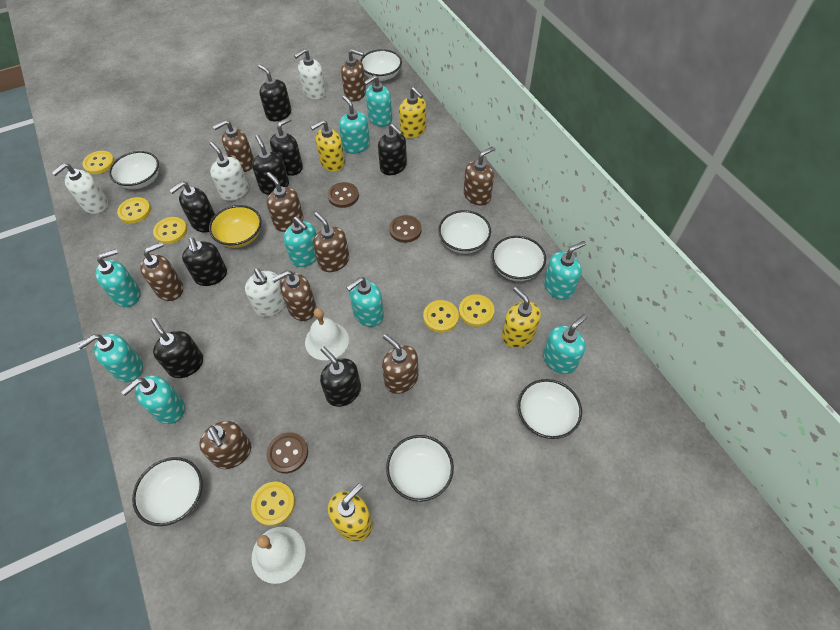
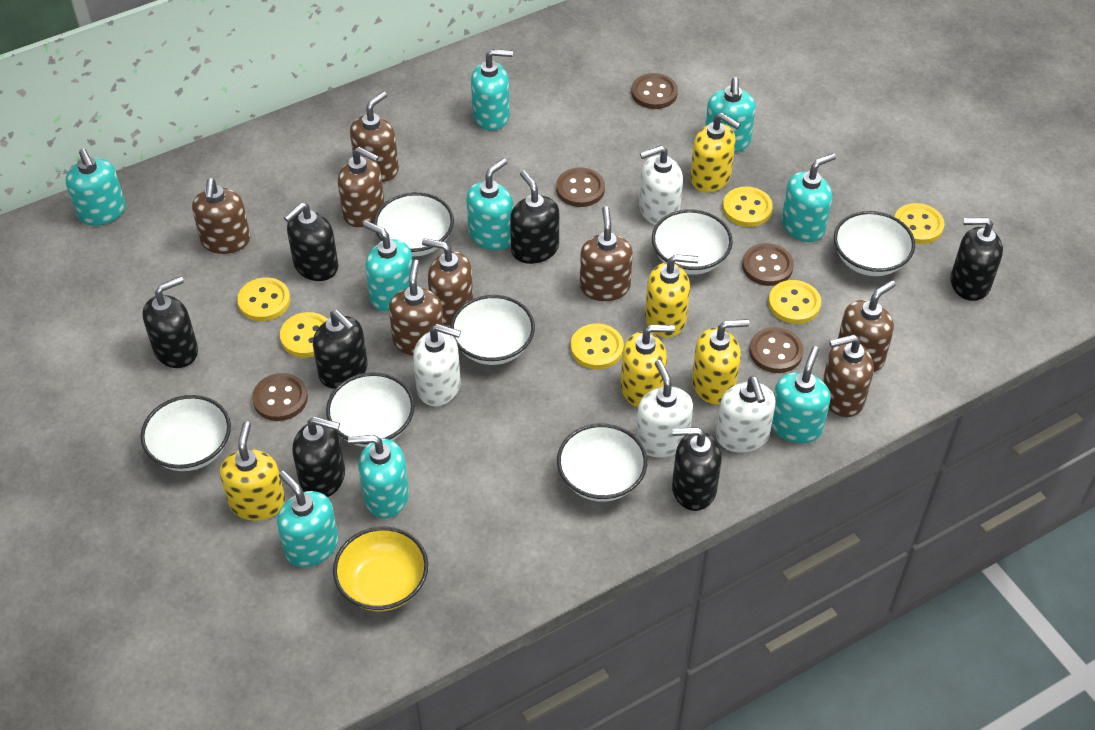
black soap dispenser: 8 -> 7
brown button: 3 -> 5
brown soap dispenser: 9 -> 8
white bell: 2 -> 0
yellow soap dispenser: 4 -> 5

